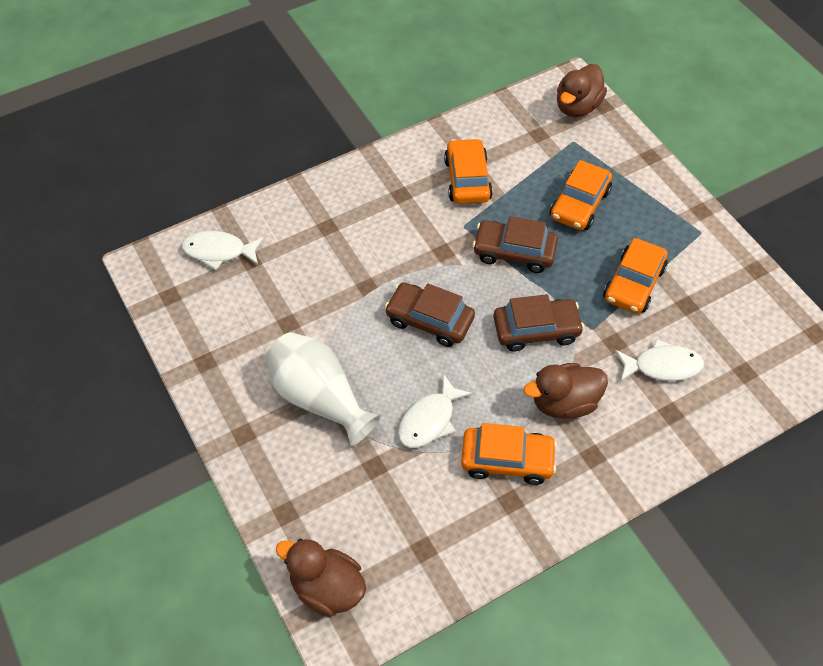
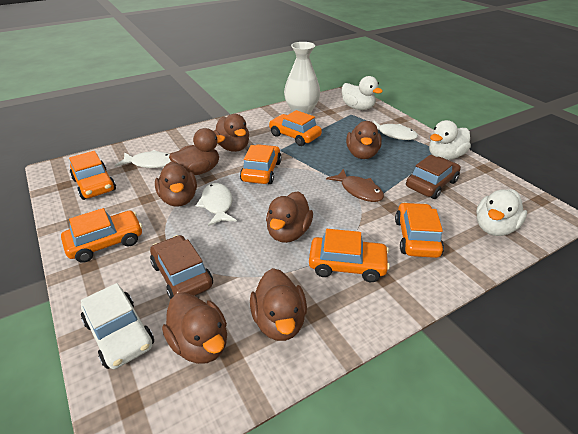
brown car: 3 -> 2
brown duck: 3 -> 7
brown fish: 0 -> 1
orange car: 4 -> 6
white car: 0 -> 1
white duck: 0 -> 3

